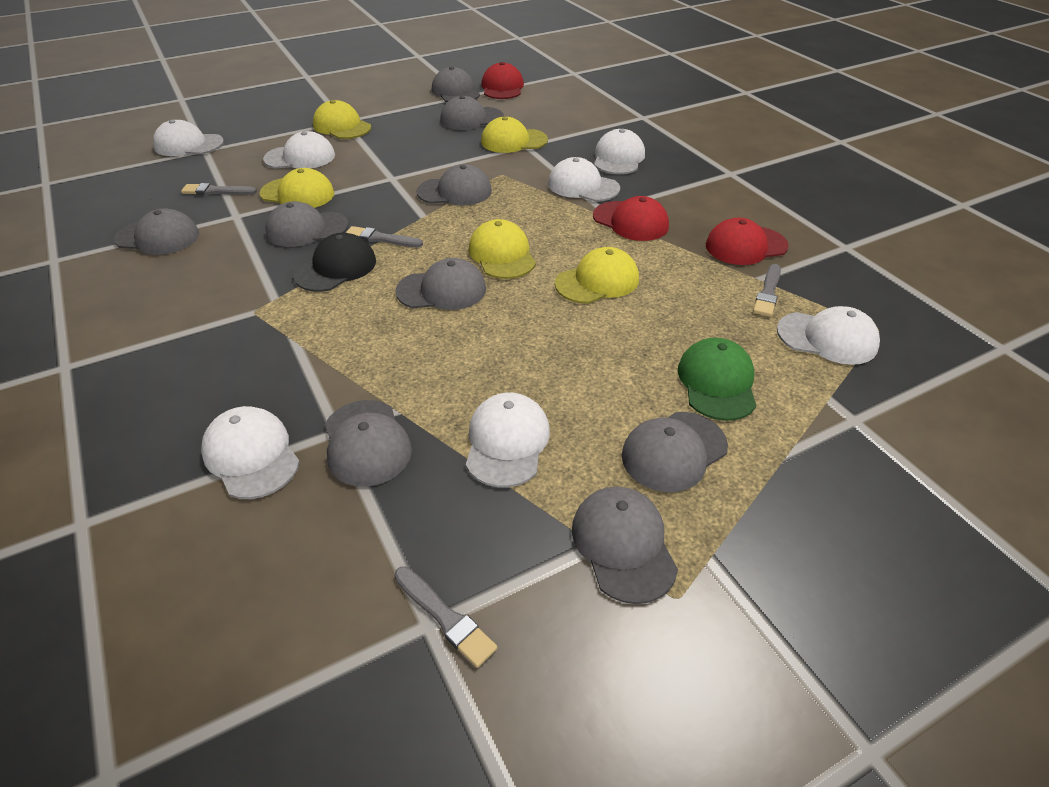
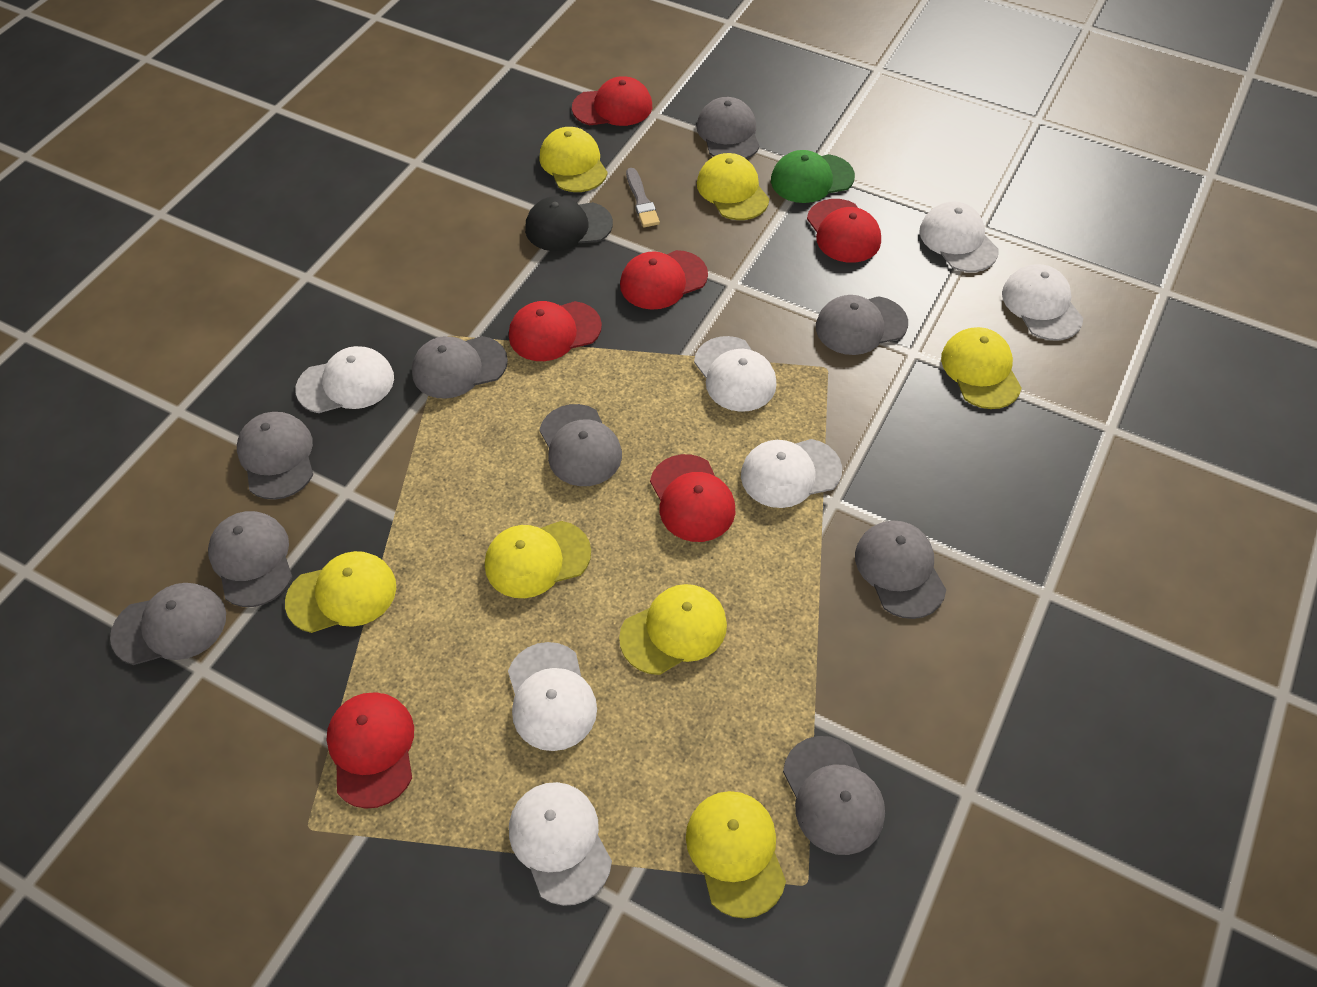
grey brush: 4 -> 1
red cap: 3 -> 6
yellow cap: 5 -> 7

